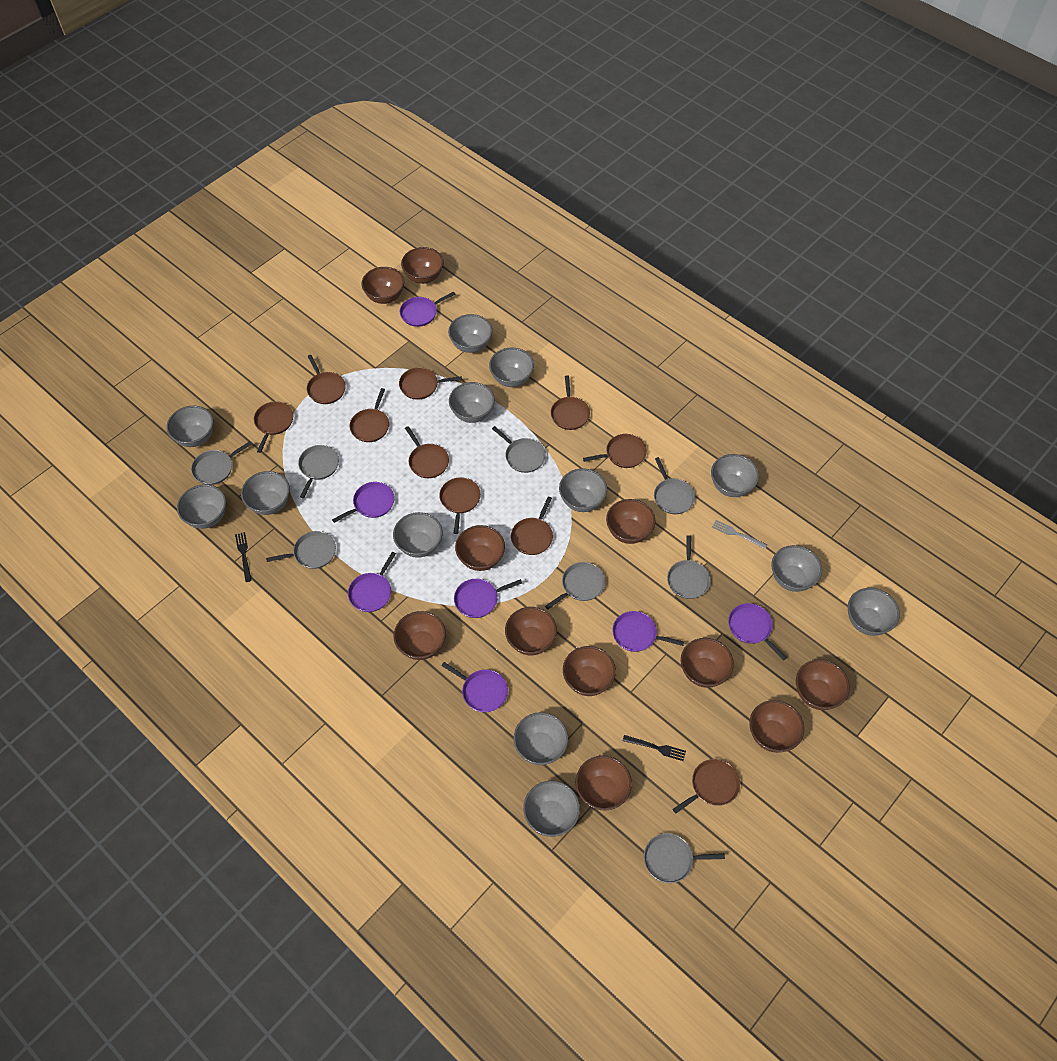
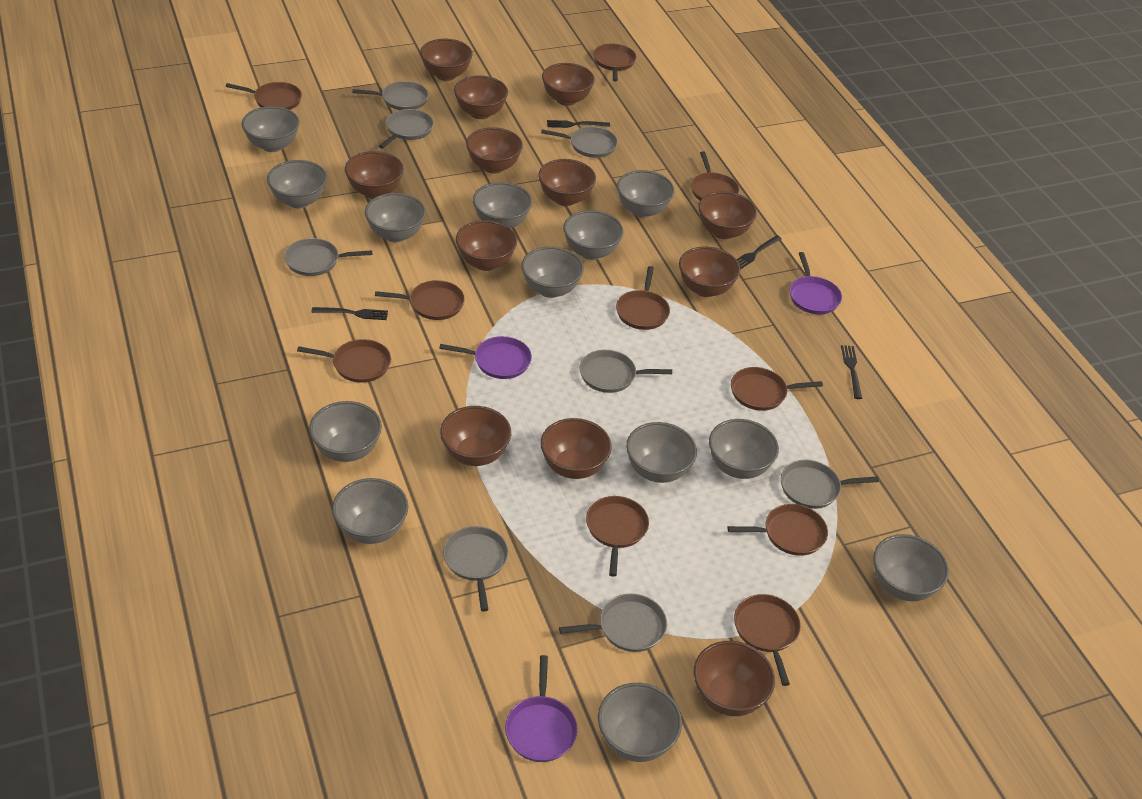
black fork: 2 -> 4
brown bowl: 11 -> 12
grey fork: 1 -> 0
purple pan: 7 -> 3

